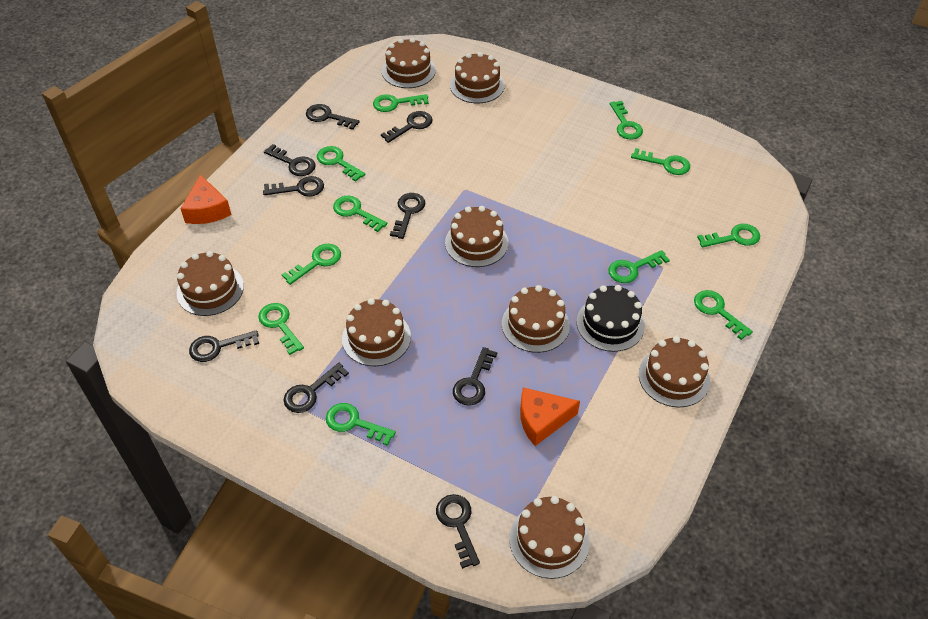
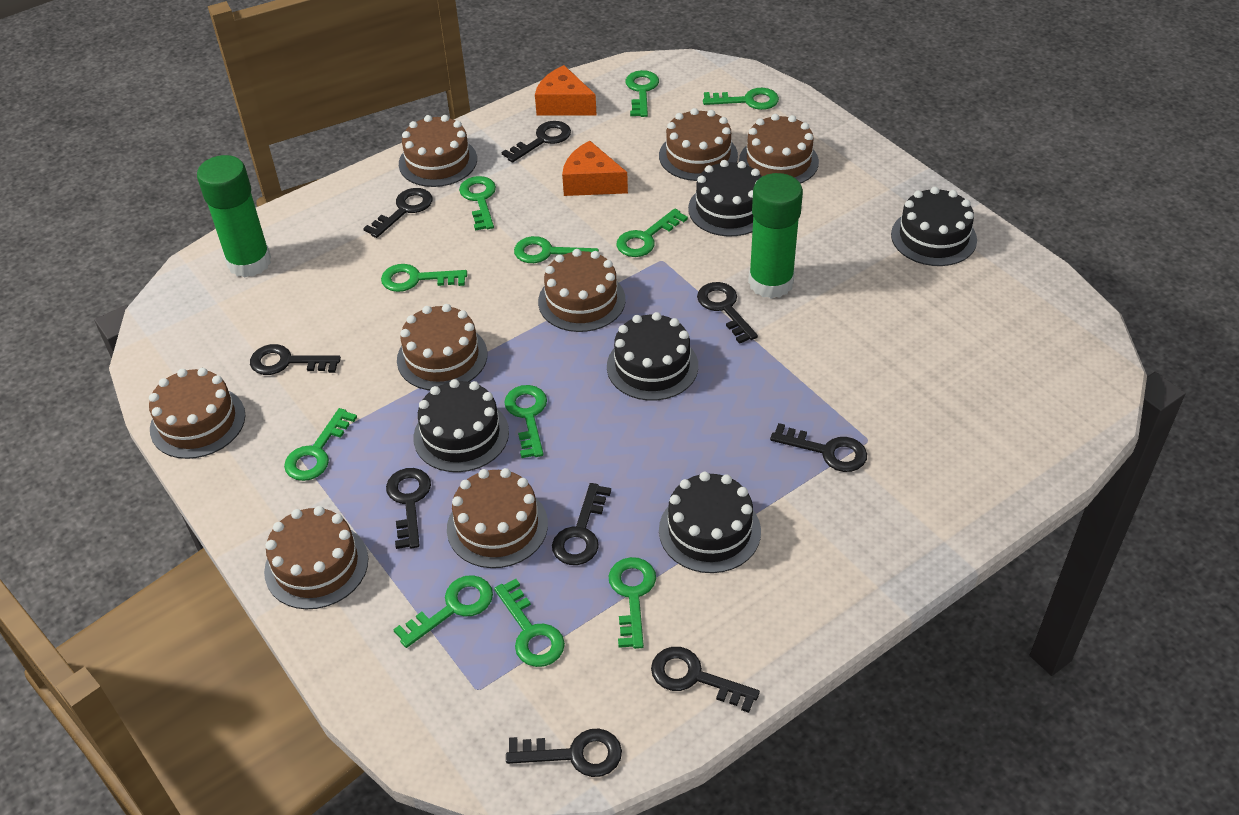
black cake: 1 -> 5
green glue stick: 0 -> 2

